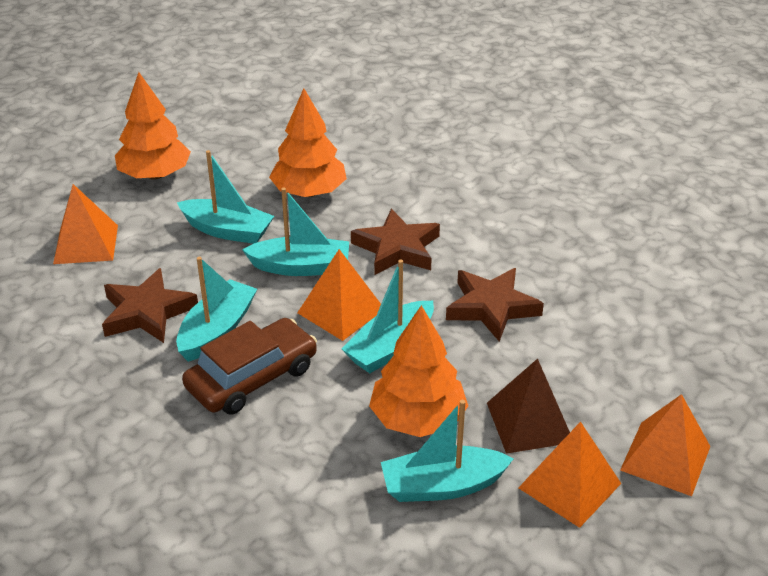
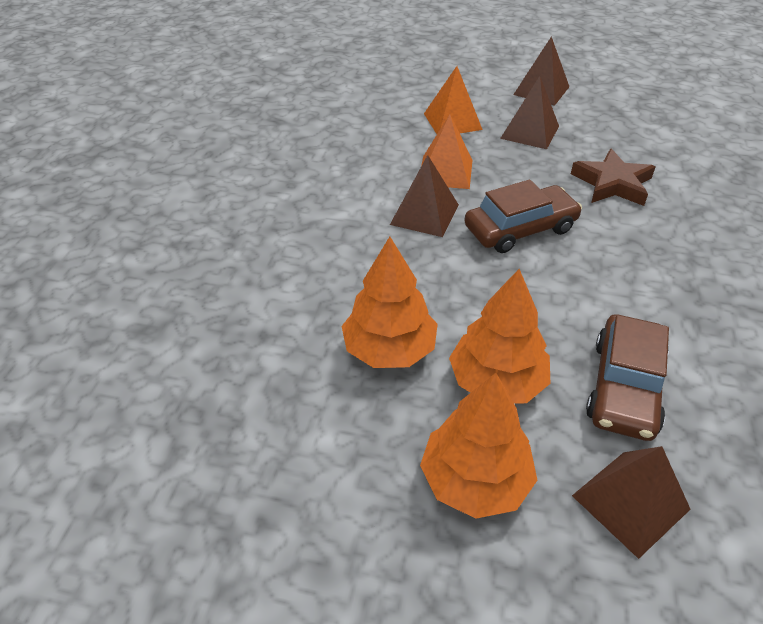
brown car: 1 -> 2
brown pyramid: 1 -> 4
brown star: 3 -> 1
orange pyramid: 4 -> 2
turquoise boat: 5 -> 0

